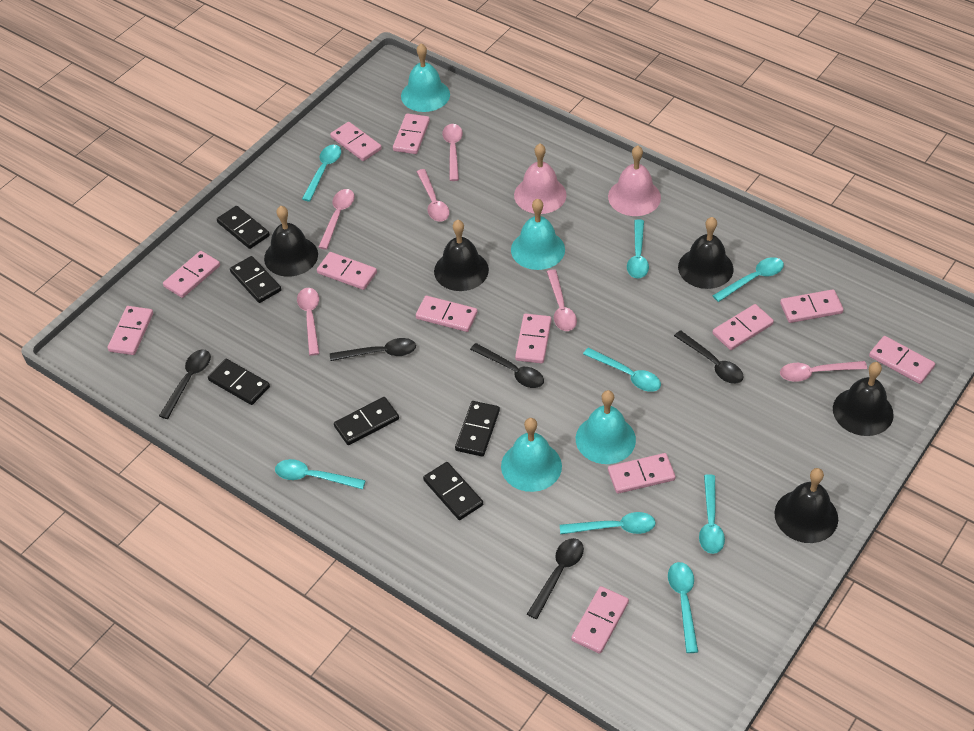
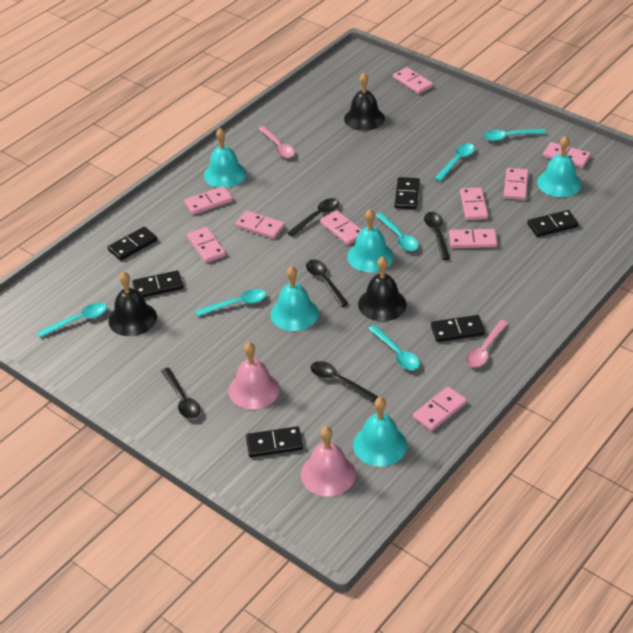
black bell: 5 -> 3
pink domino: 12 -> 10
pink spoon: 6 -> 2
turquoise bell: 4 -> 5
turquoise spoon: 8 -> 6

